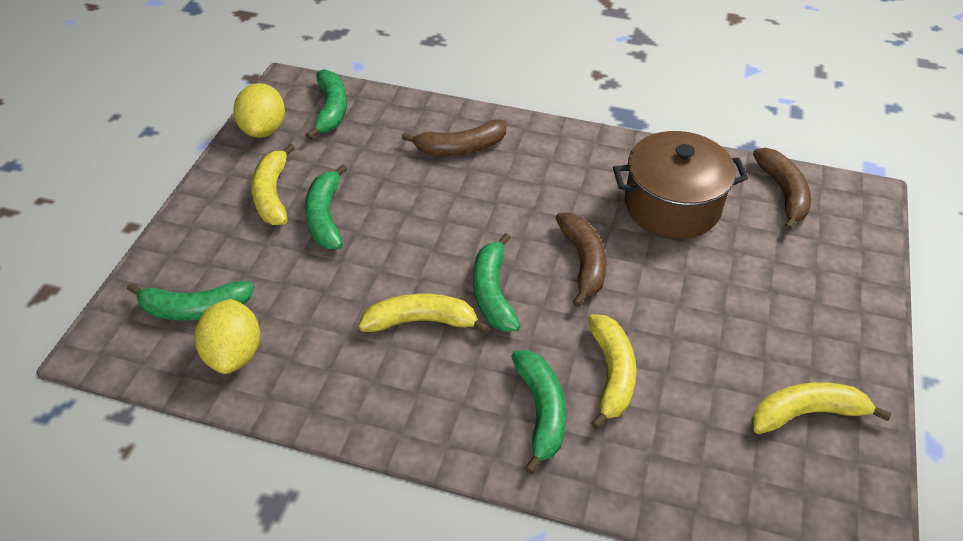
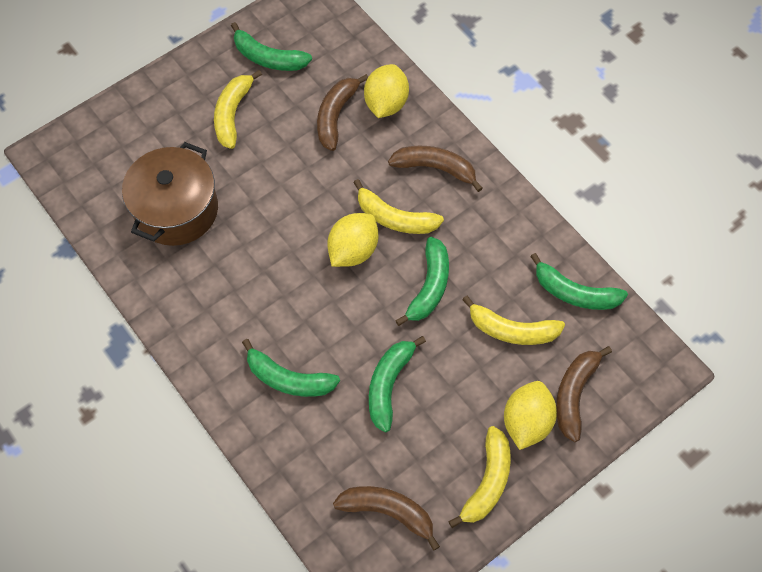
brown banana: 3 -> 4
yellow lemon: 2 -> 3

